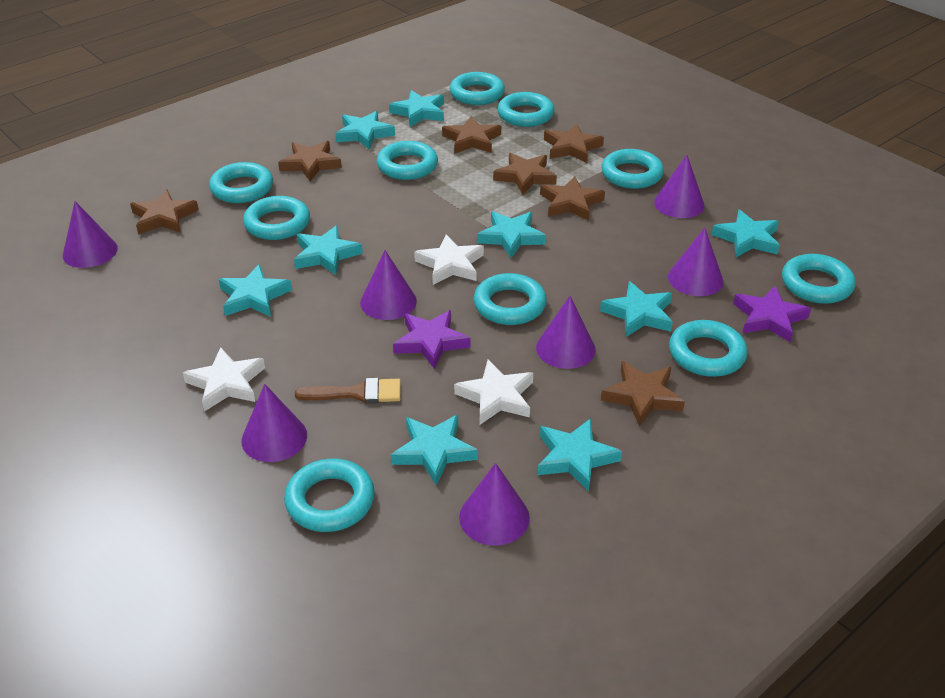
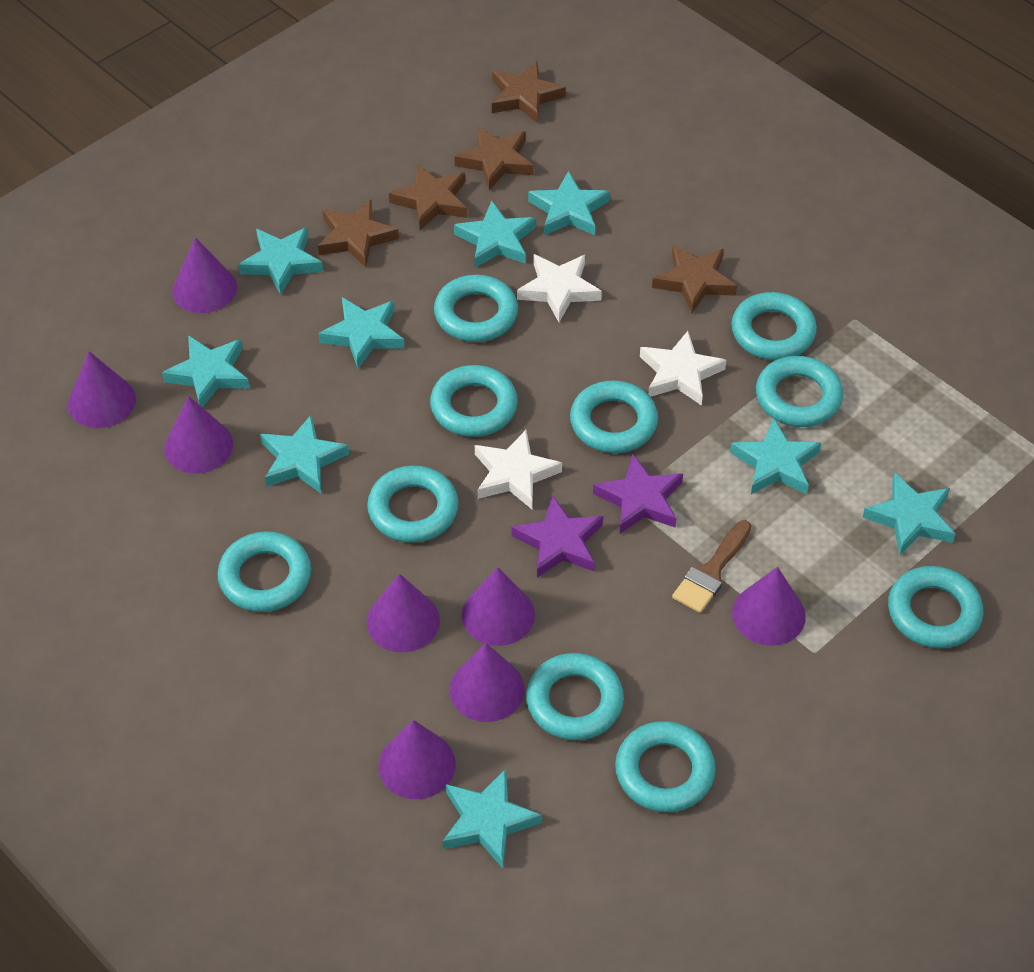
brown star: 7 -> 5
purple cone: 7 -> 8

